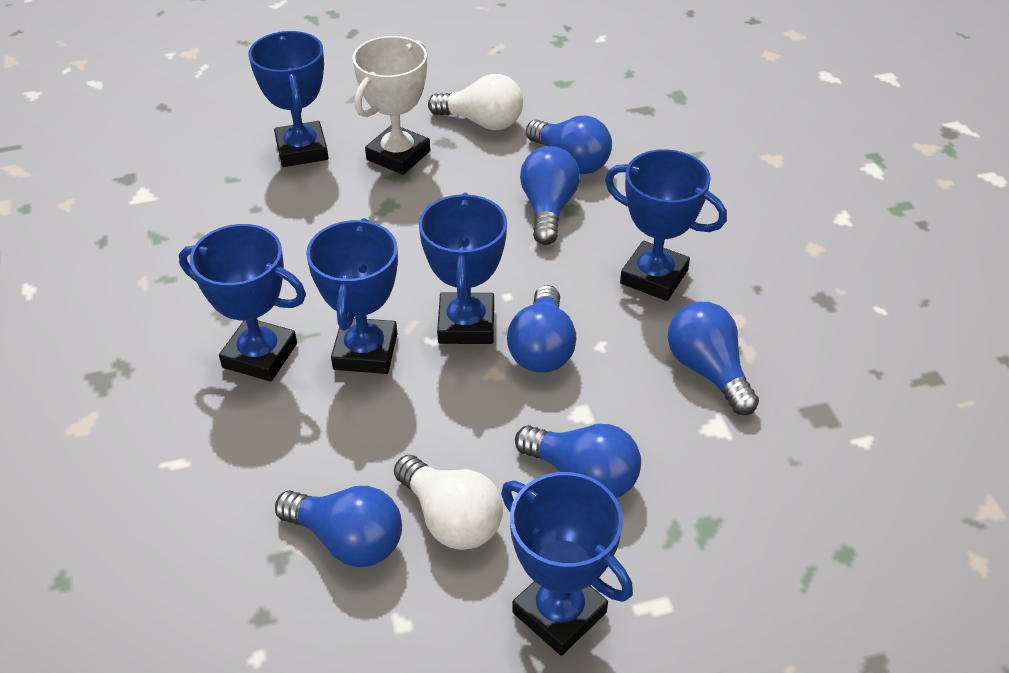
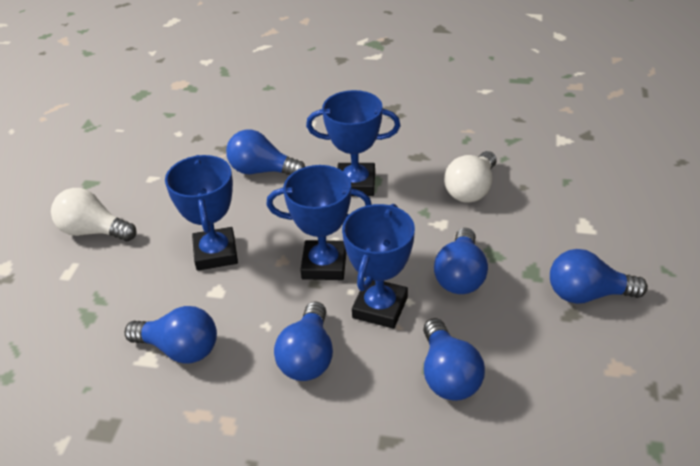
blue trophy: 6 -> 4
white trophy: 1 -> 0

